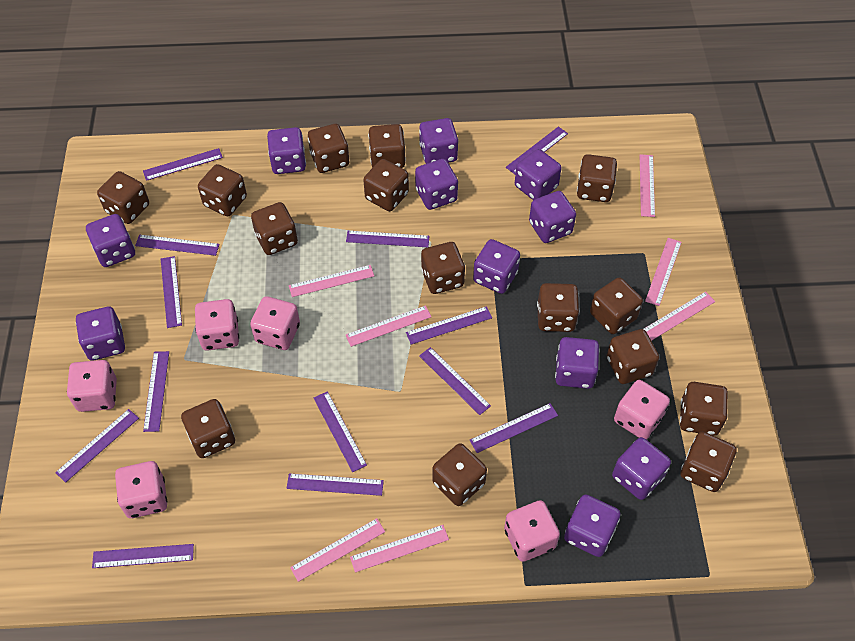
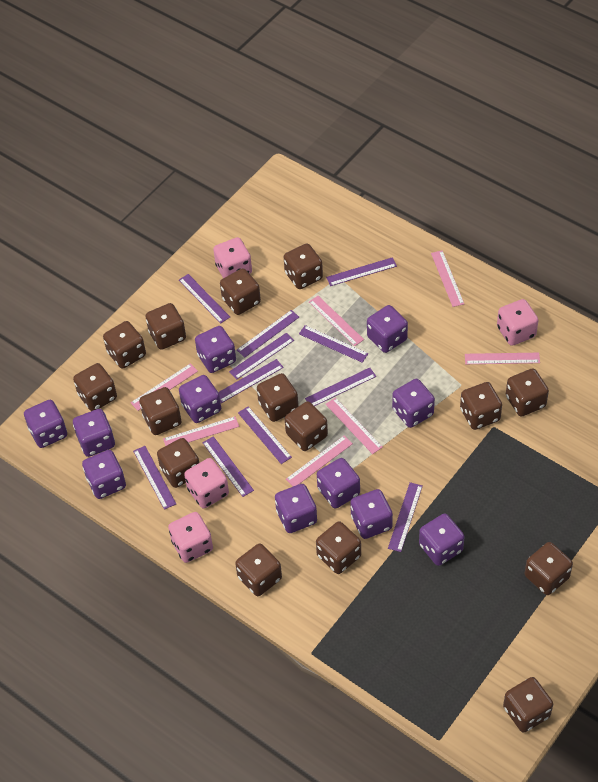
pink dice: 6 -> 4
purple ruler: 13 -> 11

